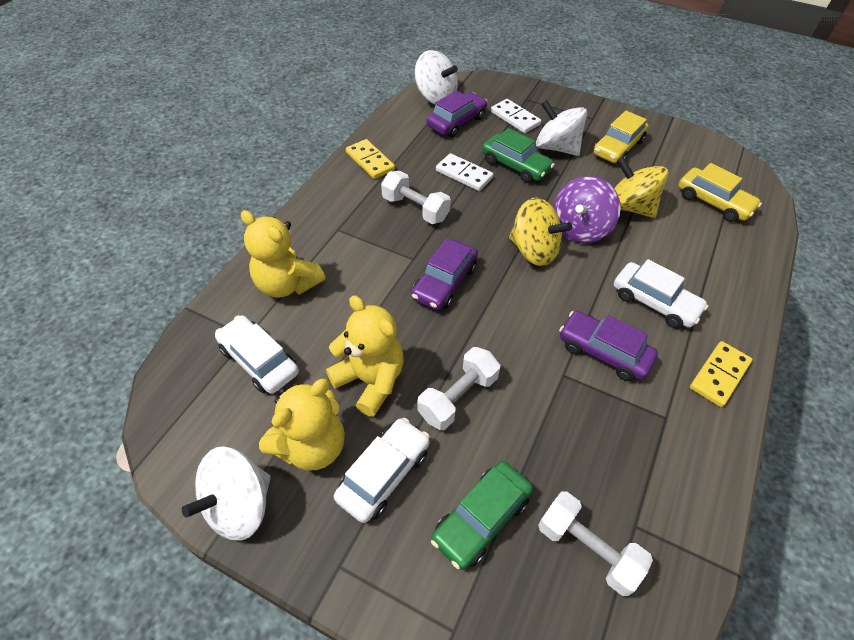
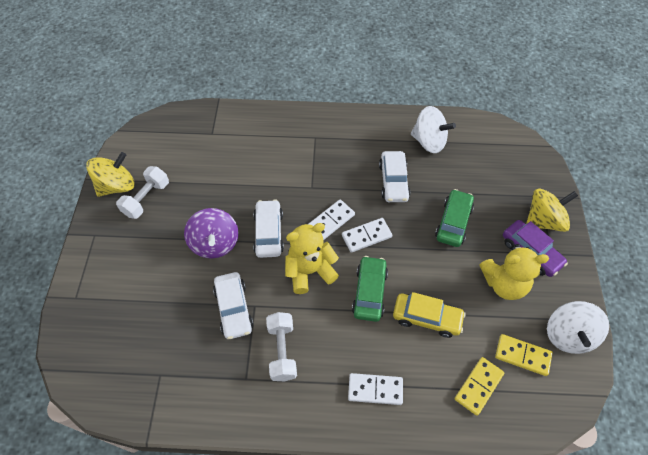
purple car: 3 -> 1
white domino: 2 -> 3
white dumbbell: 3 -> 2
white spinning top: 3 -> 2
yellow car: 2 -> 1
yellow teddy bear: 3 -> 2

